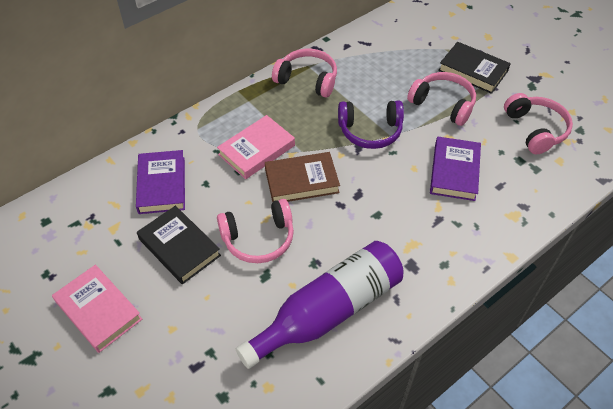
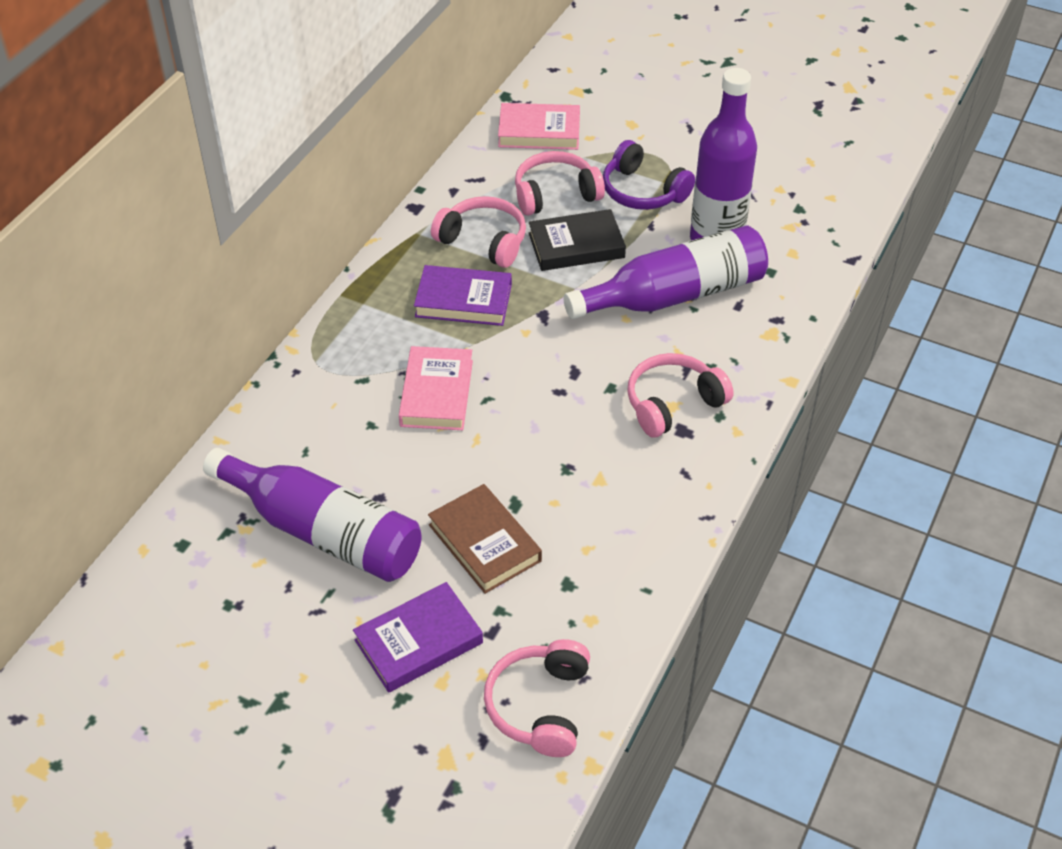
black book: 2 -> 1
purple bottle: 1 -> 3

